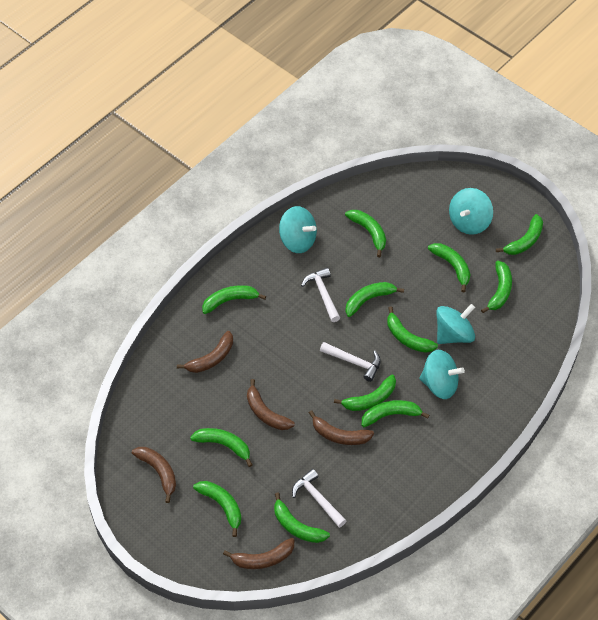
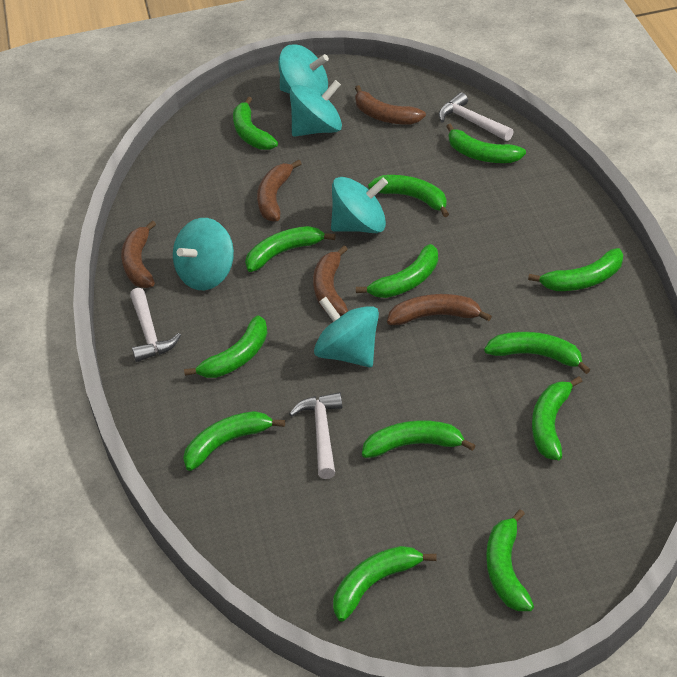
green banana: 12 -> 13
turquoise spinning top: 4 -> 5

